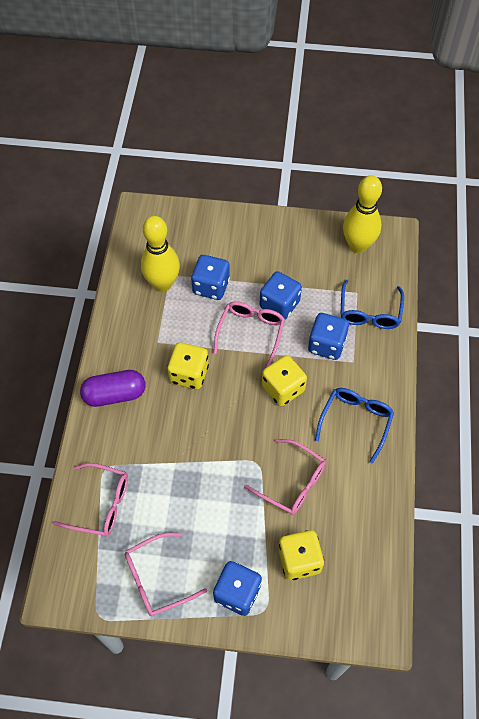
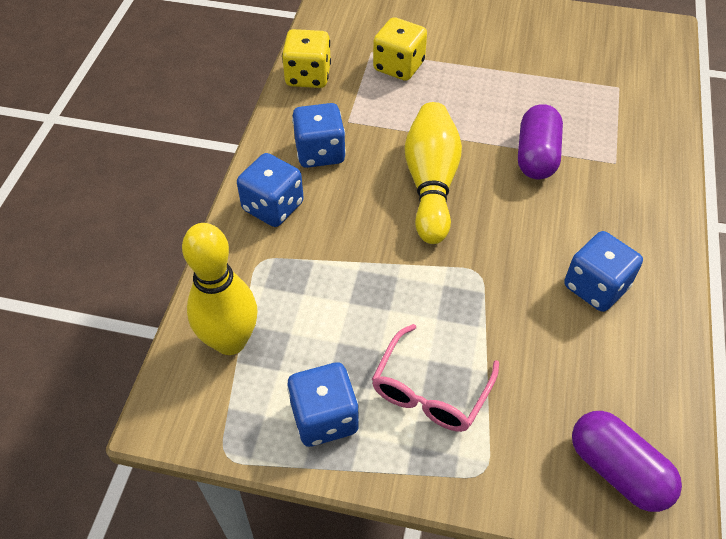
blue glasses: 2 -> 0
pink glasses: 4 -> 1
purple capsule: 1 -> 2
yellow dice: 3 -> 2

